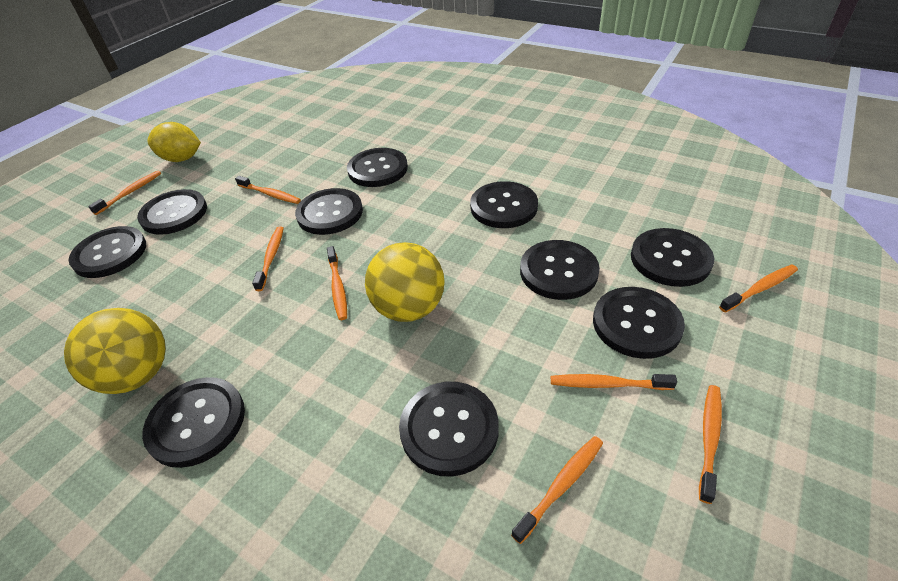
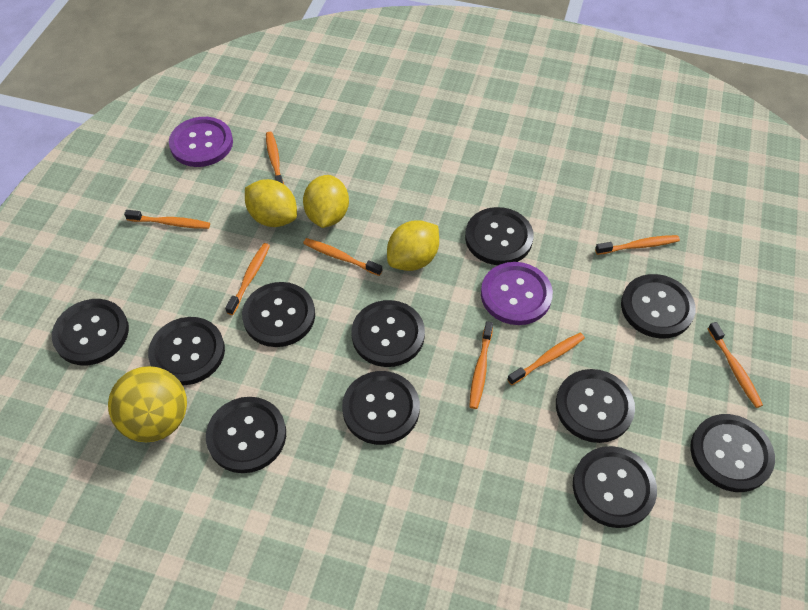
black button: 10 -> 11
purple button: 0 -> 2
yellow ball: 2 -> 1
yellow lemon: 1 -> 3

